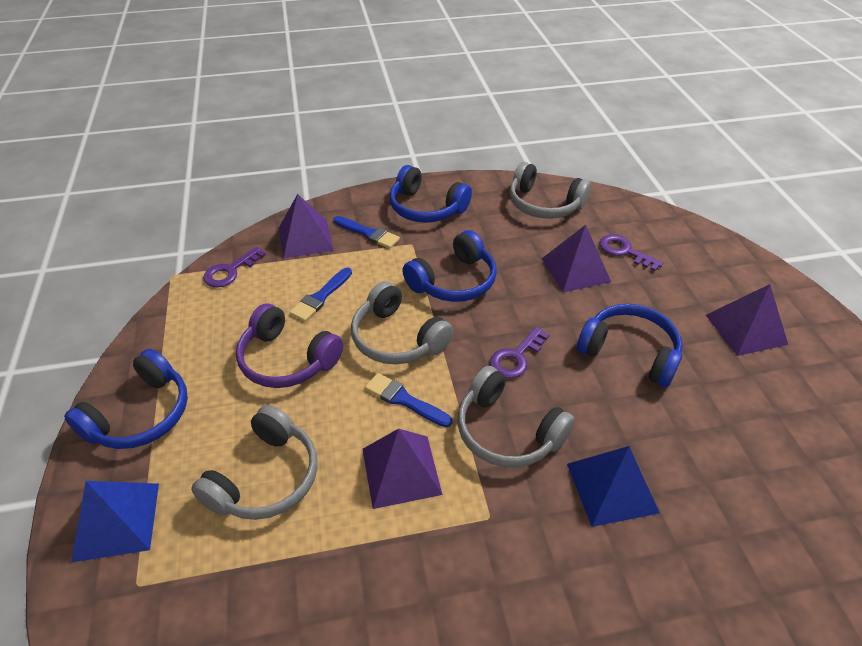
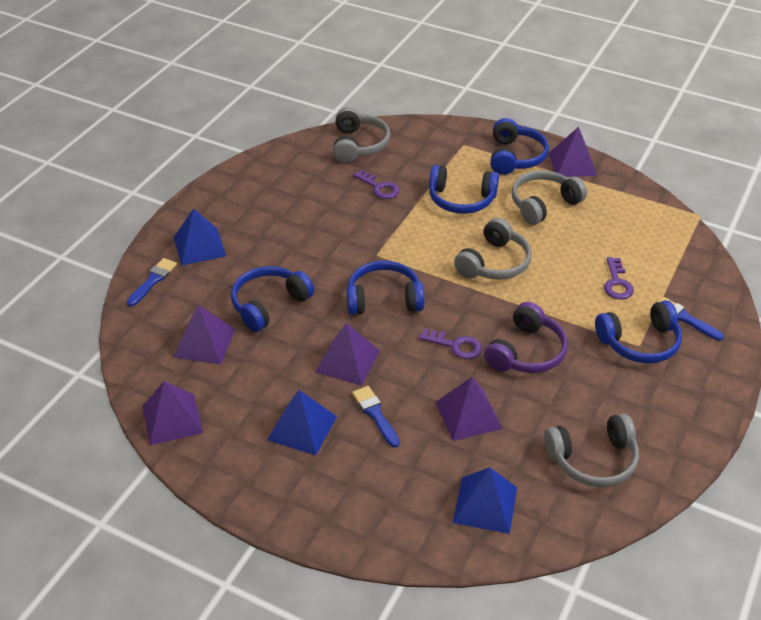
blue headphones: 4 -> 5
blue pyramid: 2 -> 3
purple pyramid: 4 -> 5

